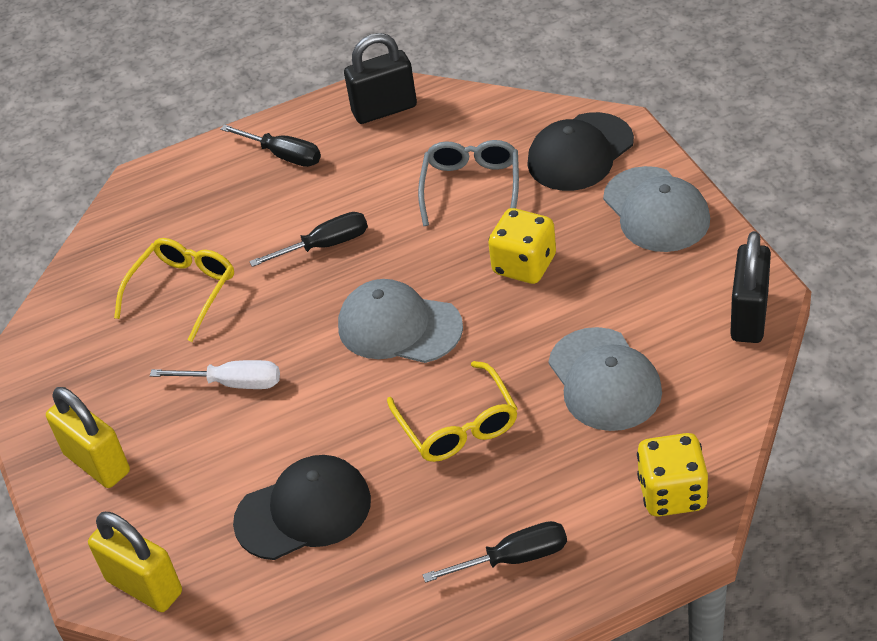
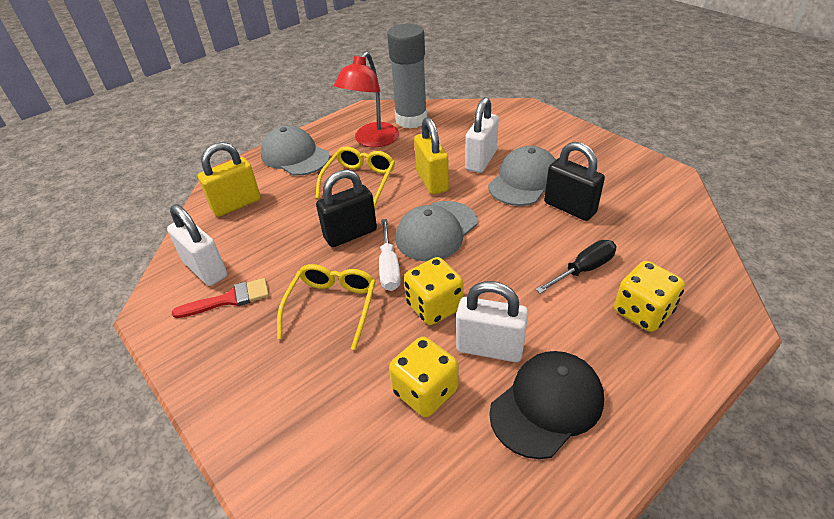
black cap: 2 -> 1
black screwdriver: 3 -> 1
grey glasses: 1 -> 0
grey glue stick: 0 -> 1
red brush: 0 -> 1
red lamp: 0 -> 1
white padlock: 0 -> 3
yellow dice: 2 -> 3

